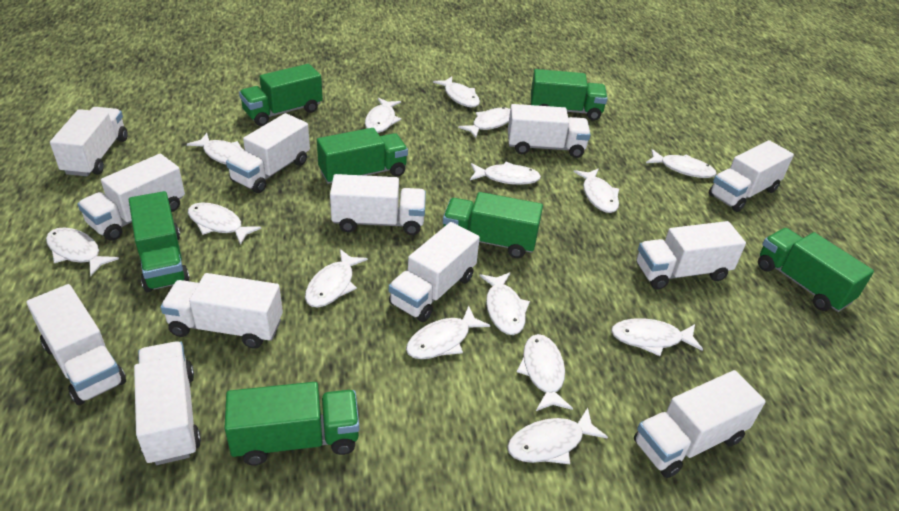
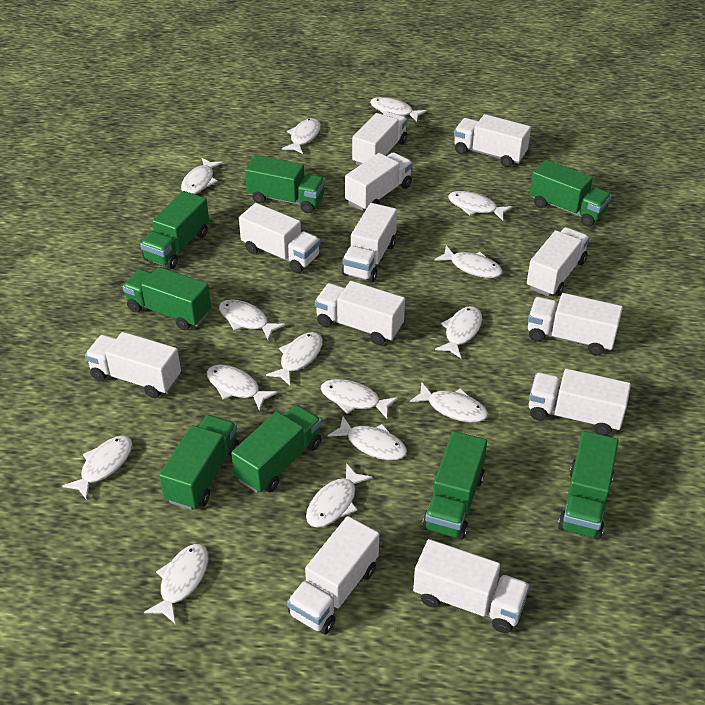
green truck: 7 -> 8

